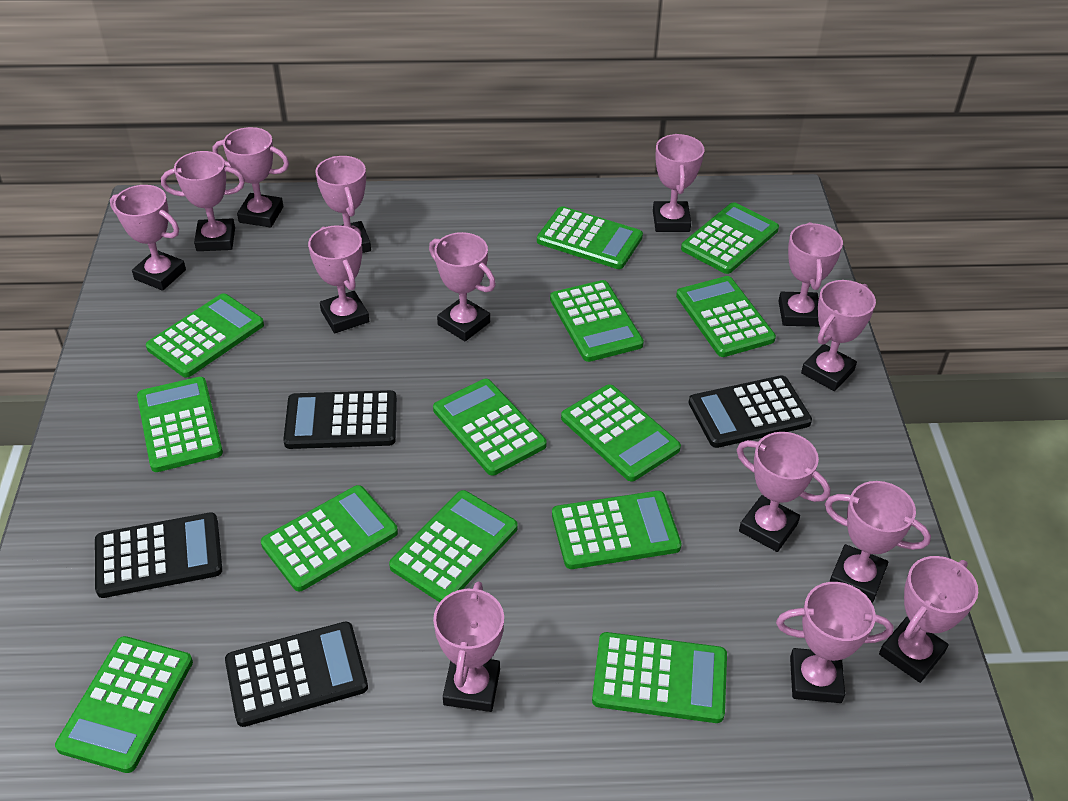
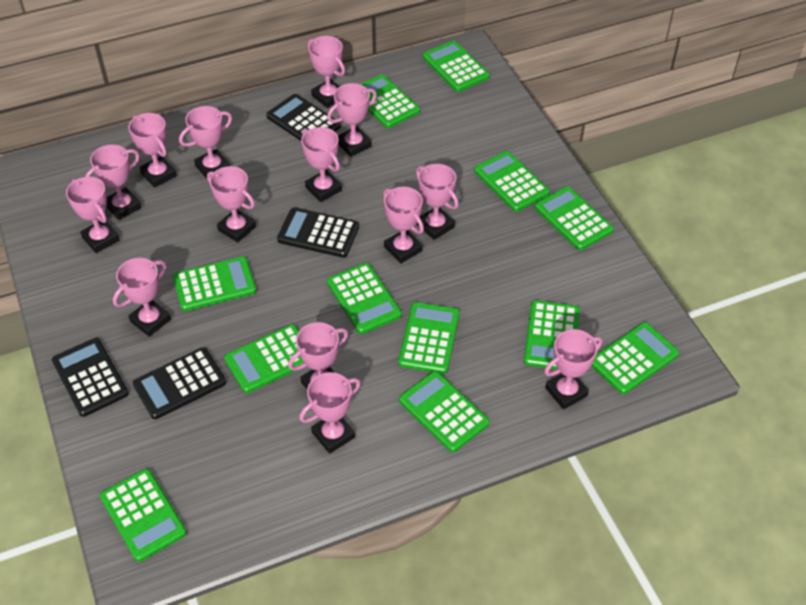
green calculator: 13 -> 12

